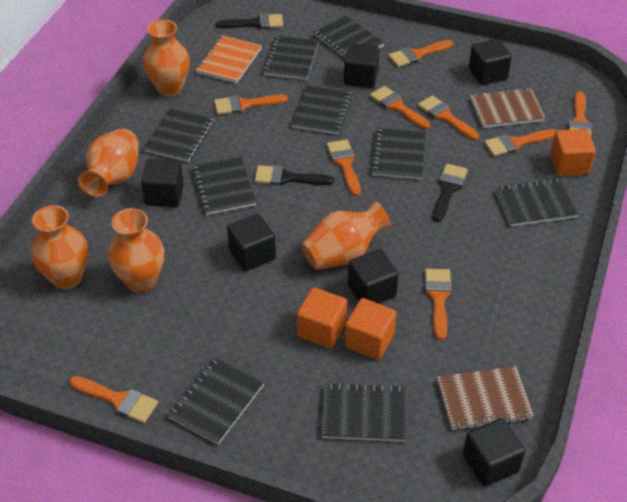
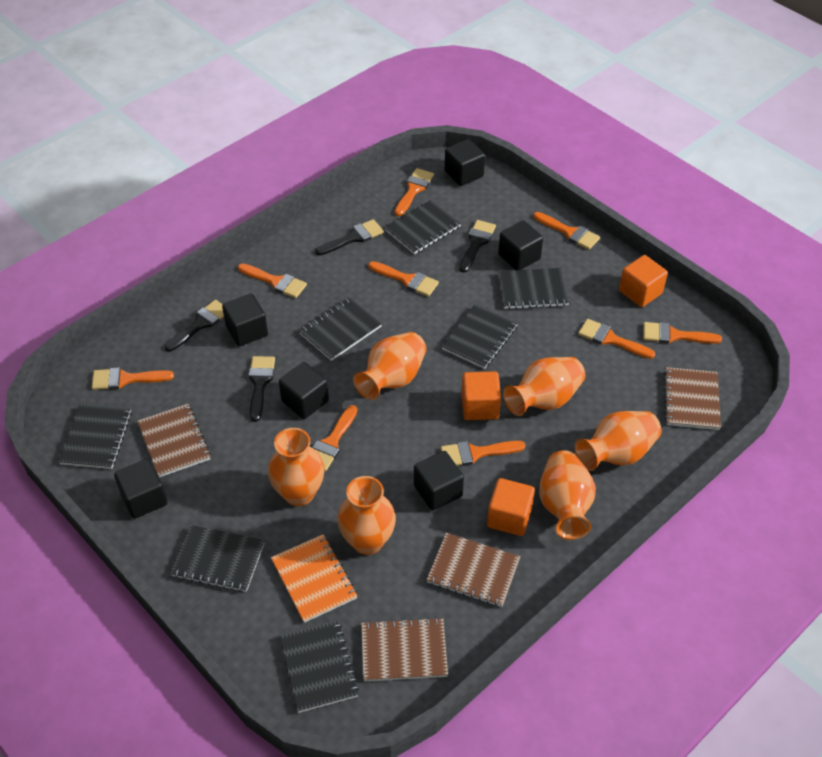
black brush: 3 -> 4
black notebook: 9 -> 7
brown notebook: 2 -> 4
orange vase: 5 -> 6

